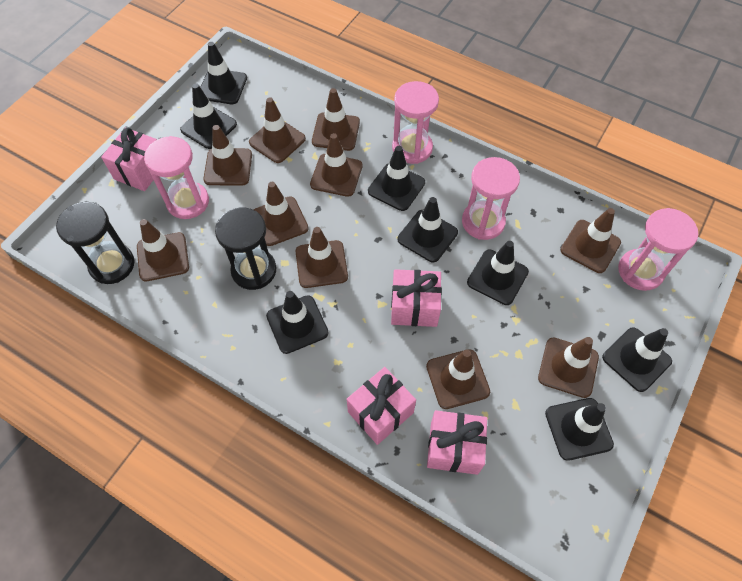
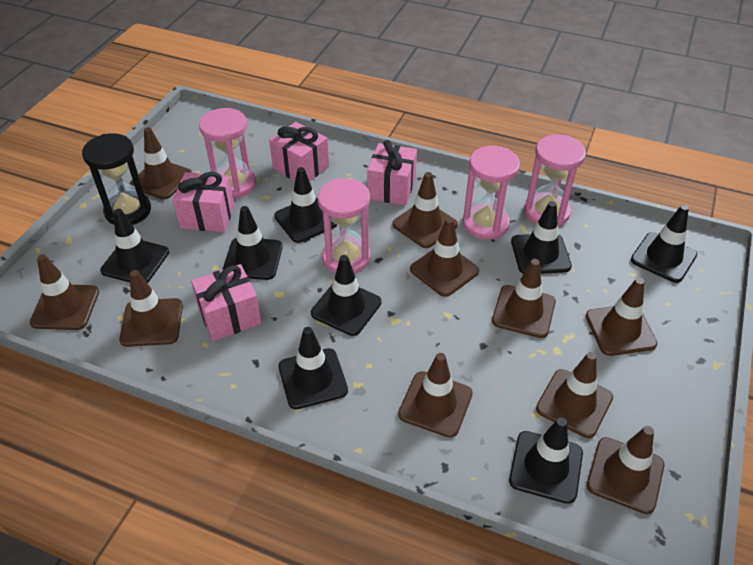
black hourglass: 2 -> 1

